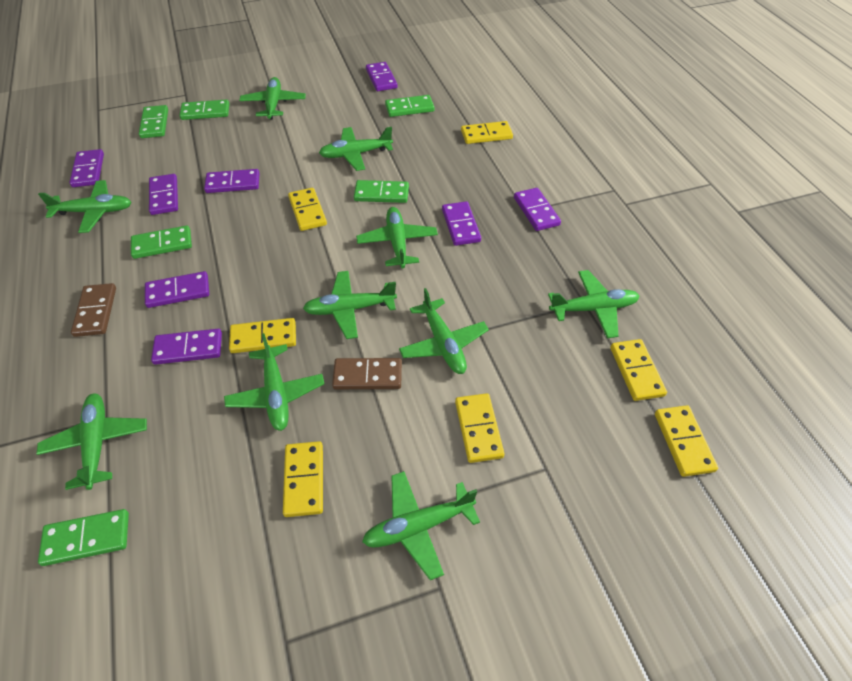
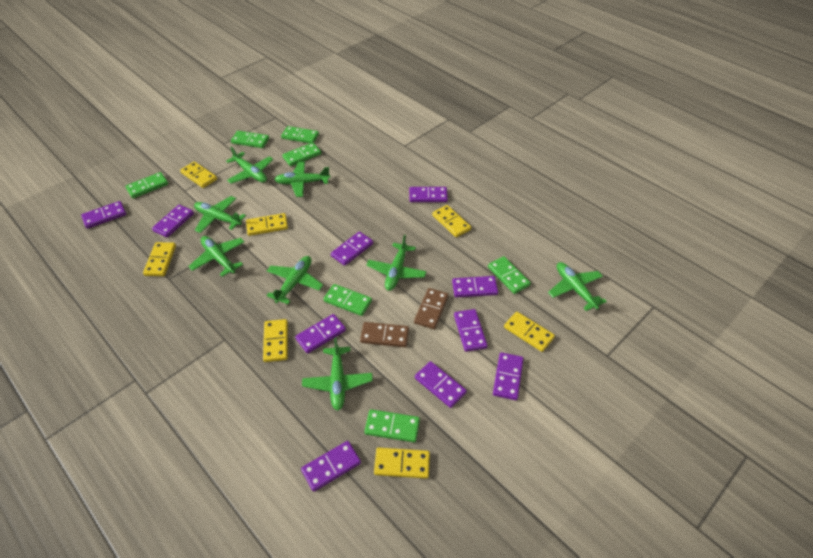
green domino: 6 -> 7
green plane: 10 -> 8
purple domino: 8 -> 10

